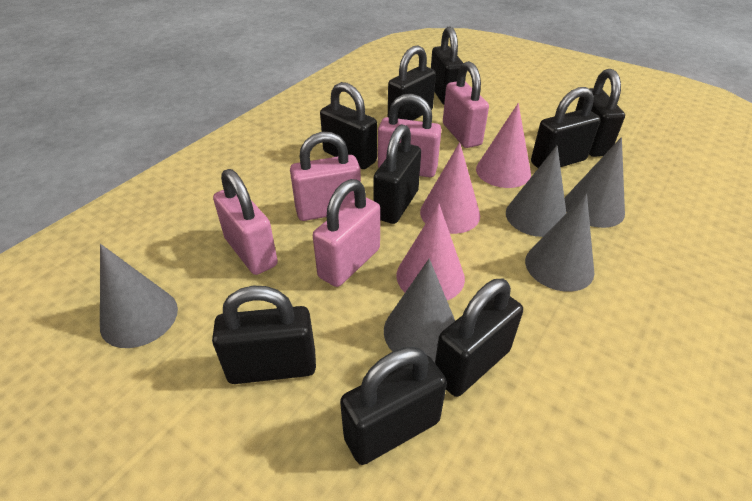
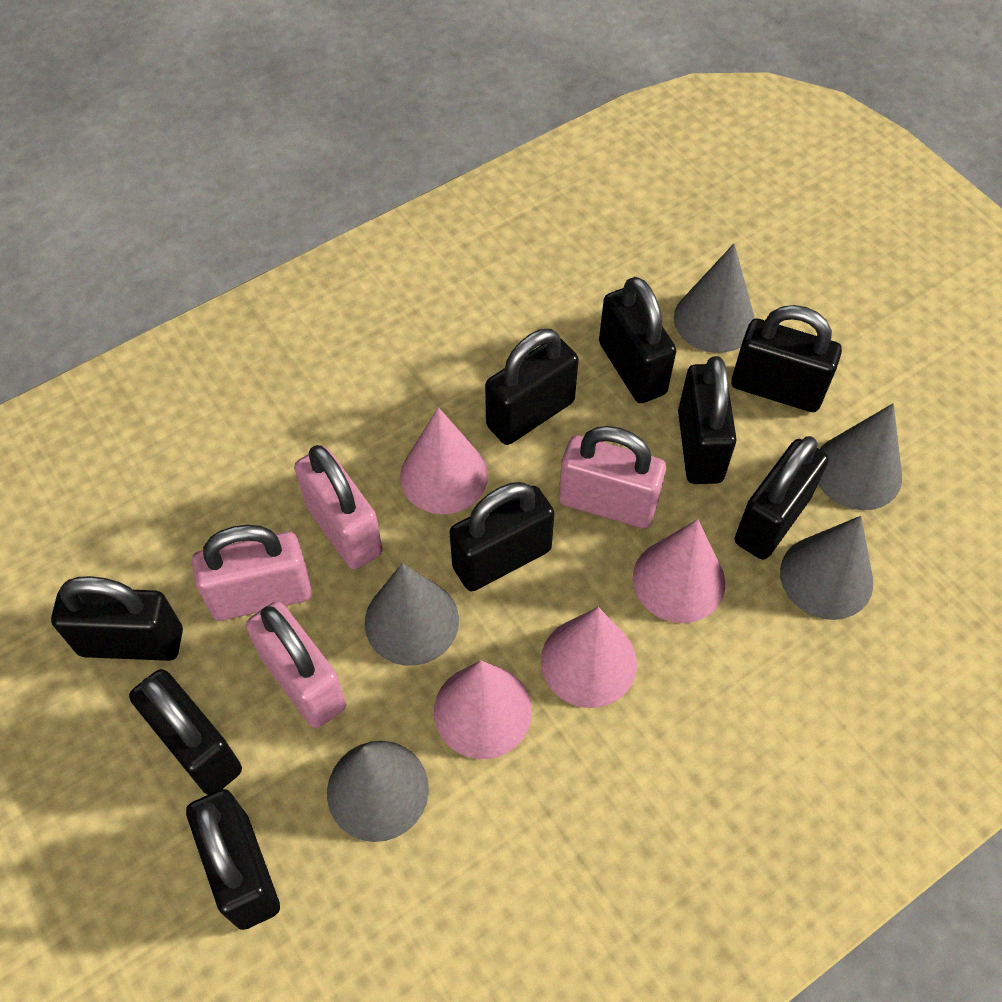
pink cone: 3 -> 4
pink padlock: 5 -> 4

